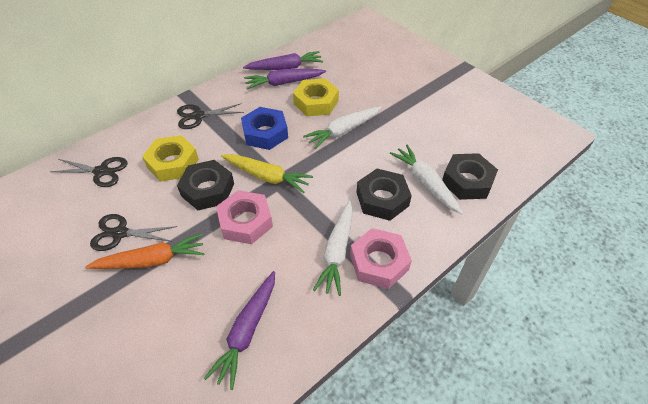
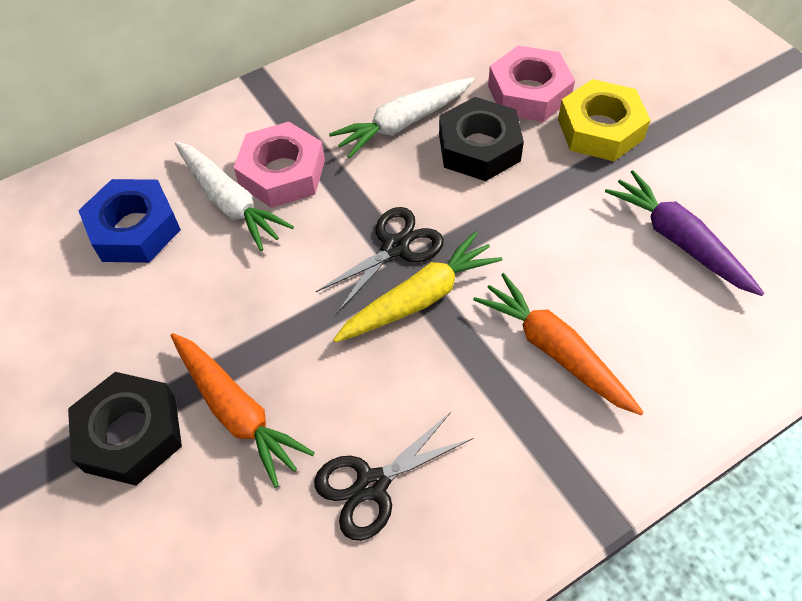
black nut: 3 -> 2
black scissors: 3 -> 2
orange carrot: 1 -> 2
purple carrot: 3 -> 1
white carrot: 3 -> 2
yellow nut: 2 -> 1

